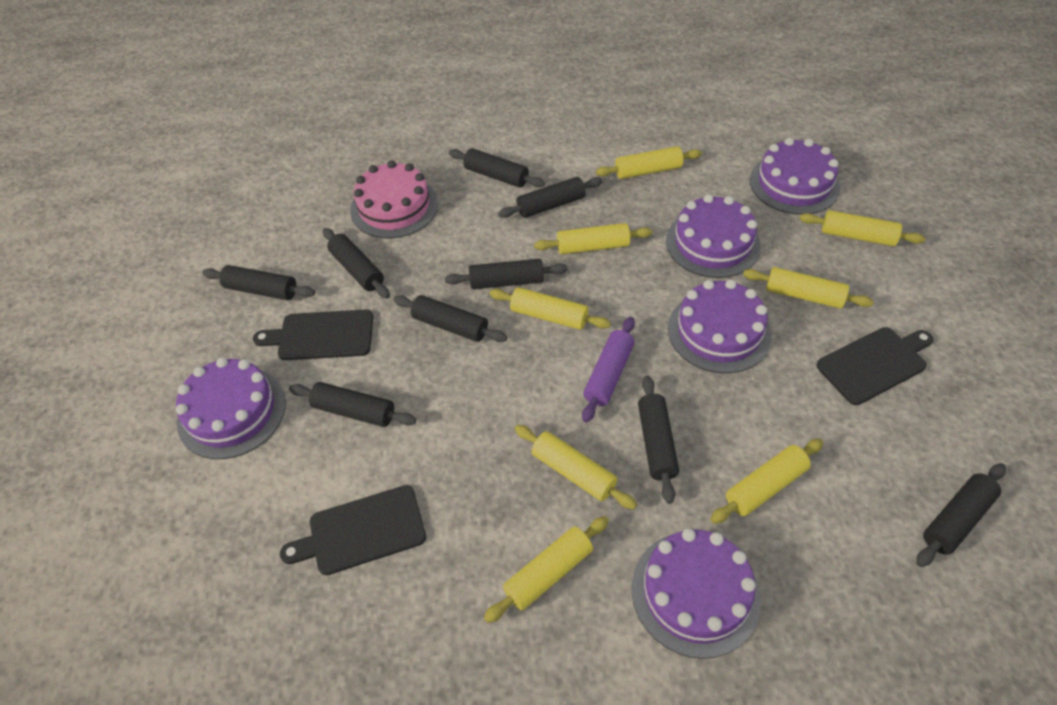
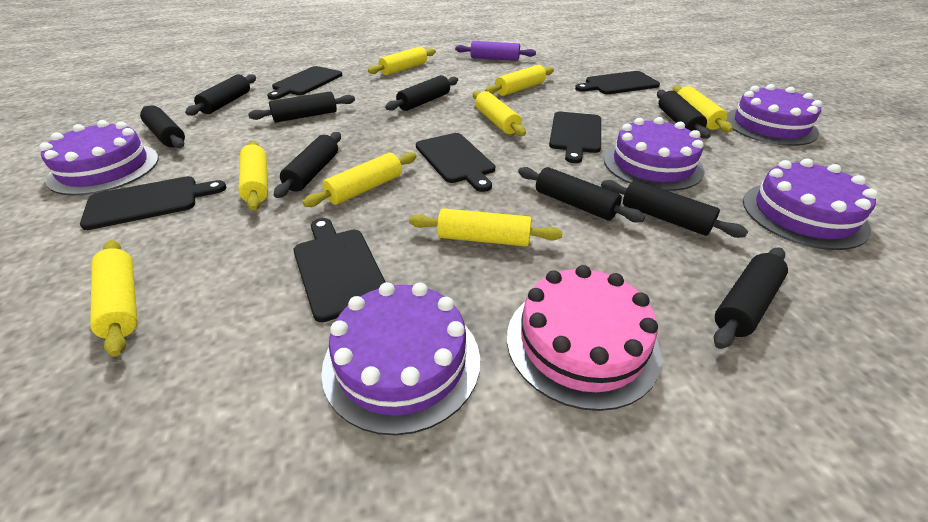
black cutting board: 3 -> 6

